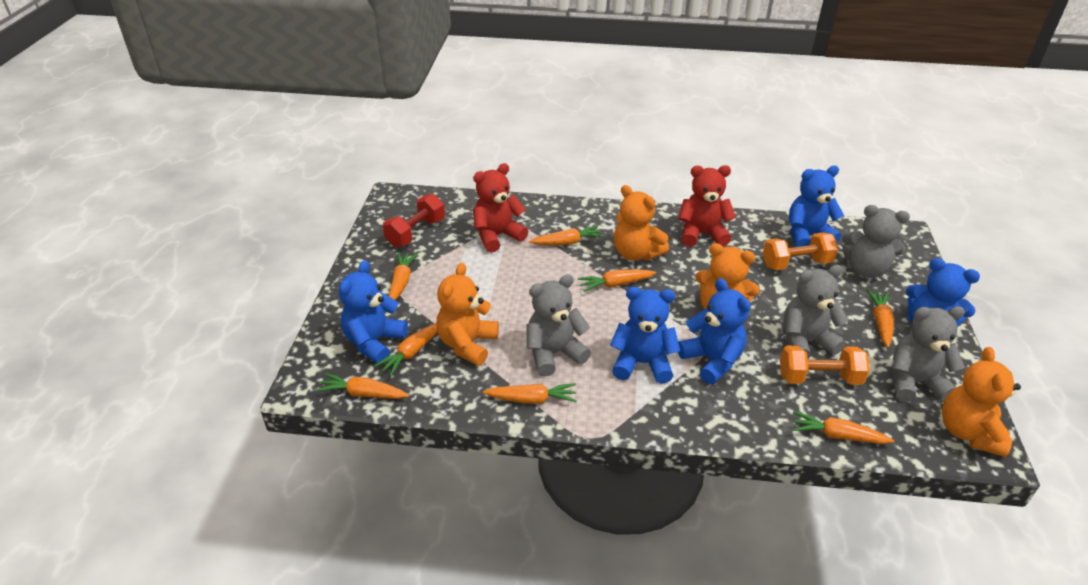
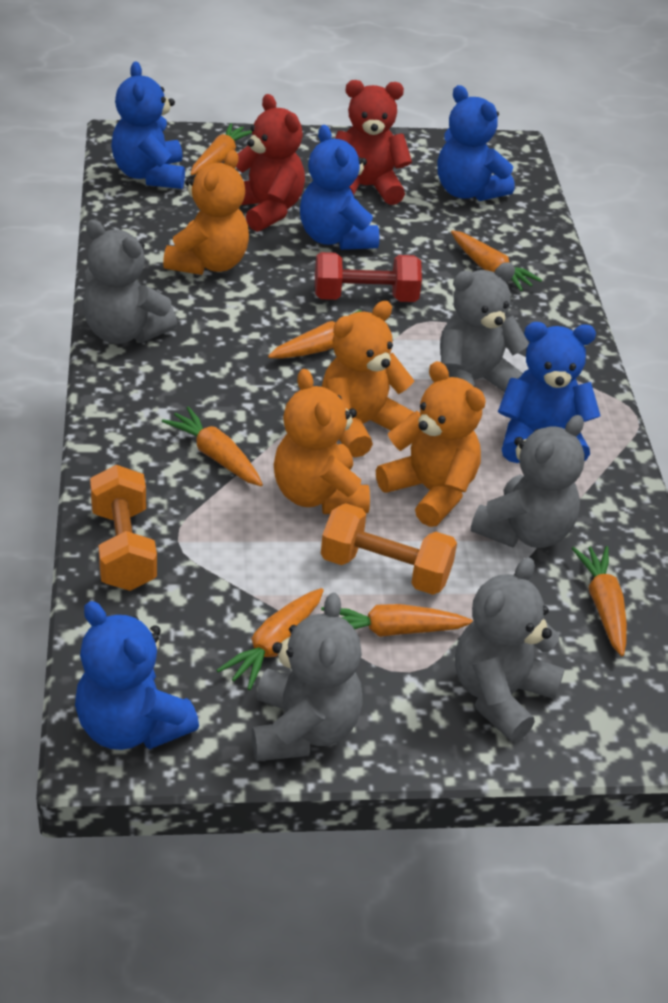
grey teddy bear: 4 -> 5
orange carrot: 8 -> 7

